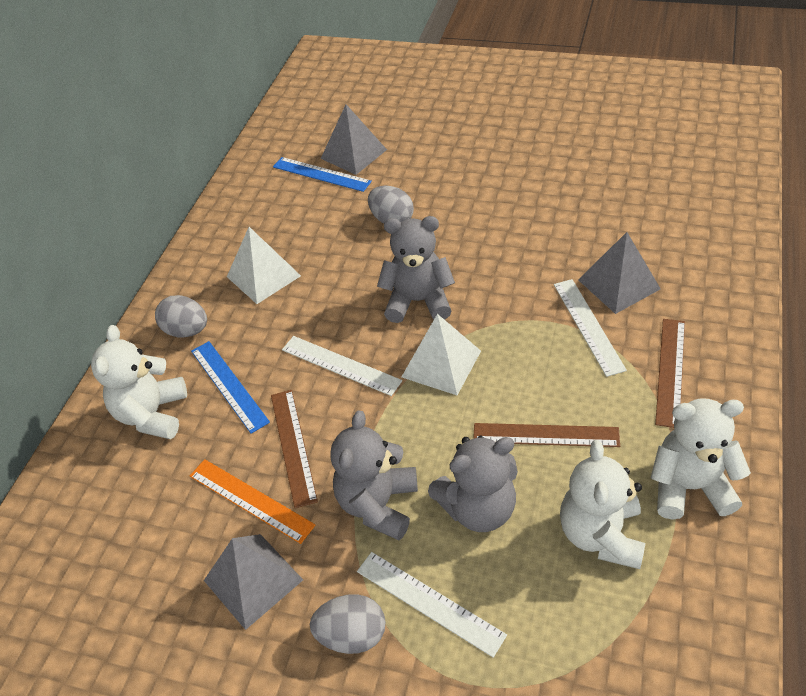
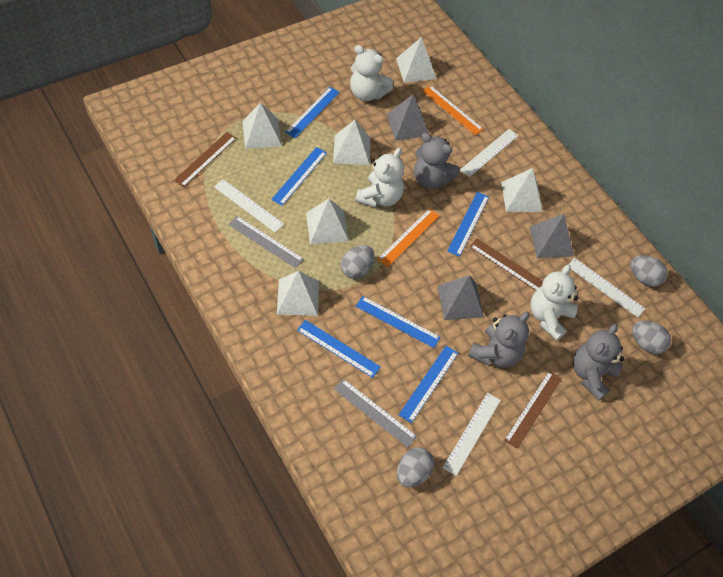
blue ruler: 2 -> 6
grey egg: 3 -> 4
grey ruler: 0 -> 2
orange ruler: 1 -> 2
white pyramid: 2 -> 6
white ruler: 3 -> 4

